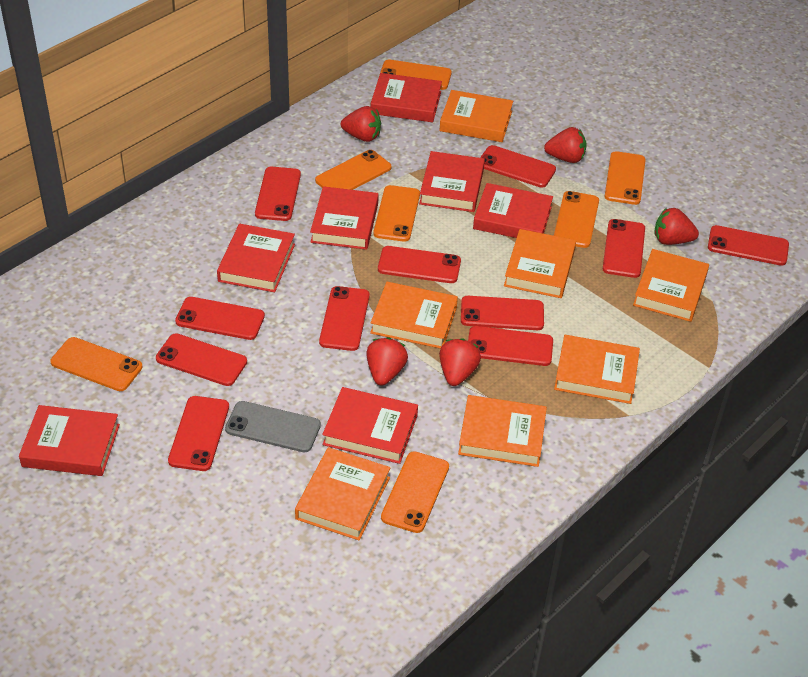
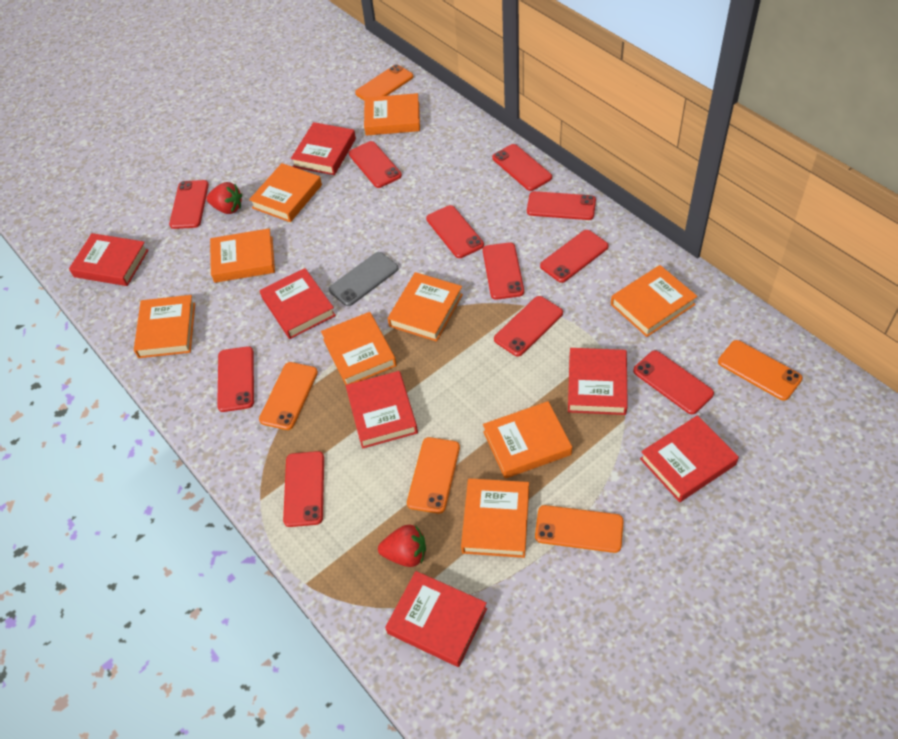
orange book: 7 -> 9
orange phone: 7 -> 5
red strawberry: 5 -> 2

